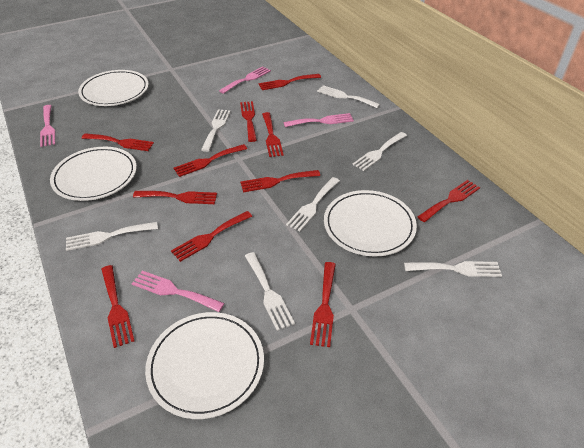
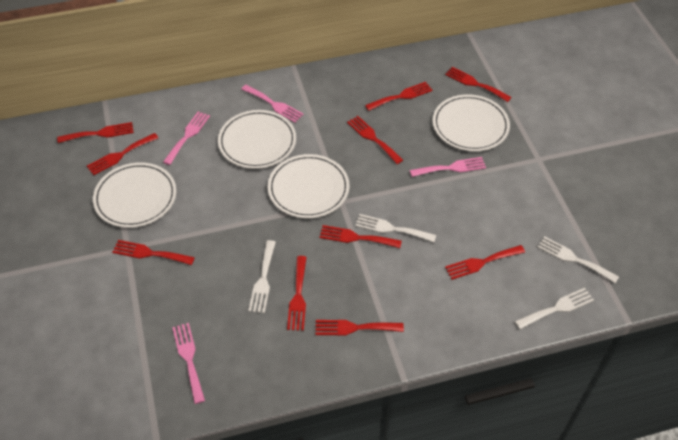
red fork: 11 -> 10
white fork: 7 -> 4

